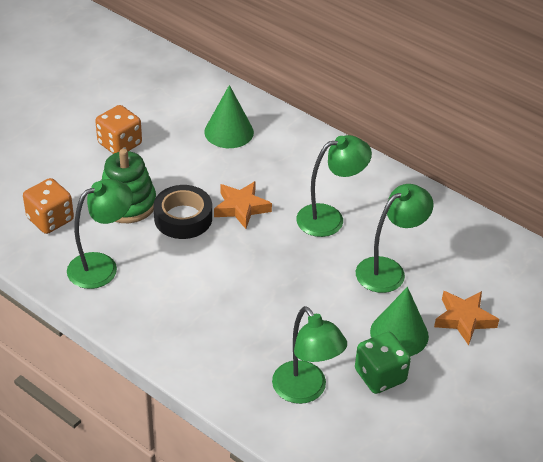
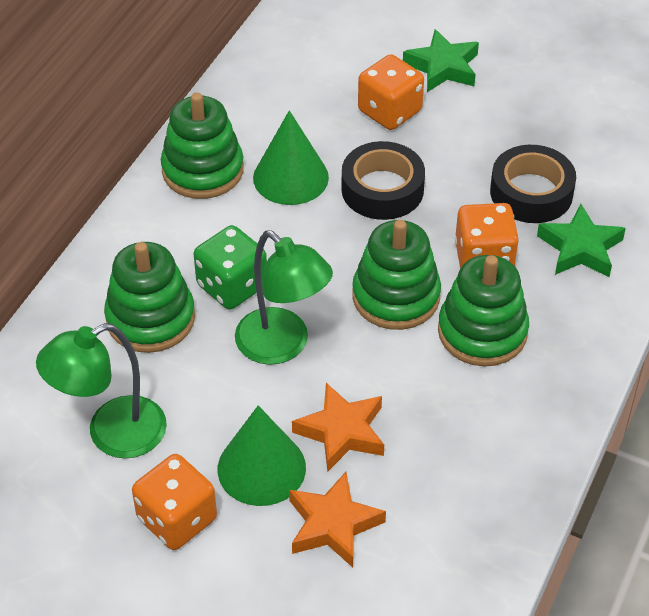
black tape: 1 -> 2
green lamp: 4 -> 2
green stacking toy: 1 -> 4
green star: 0 -> 2
orange dice: 2 -> 3

